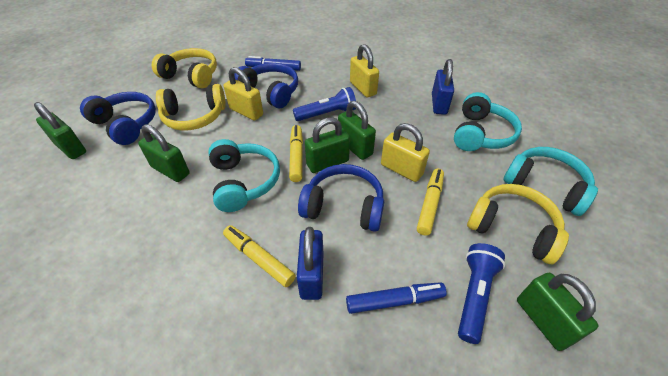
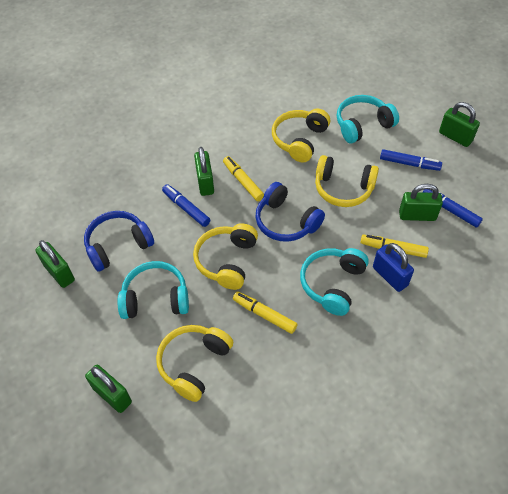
blue flashlight: 2 -> 0
blue headphones: 3 -> 2
blue marker: 2 -> 3
blue padlock: 2 -> 1
yellow headphones: 3 -> 4
yellow padlock: 3 -> 0

